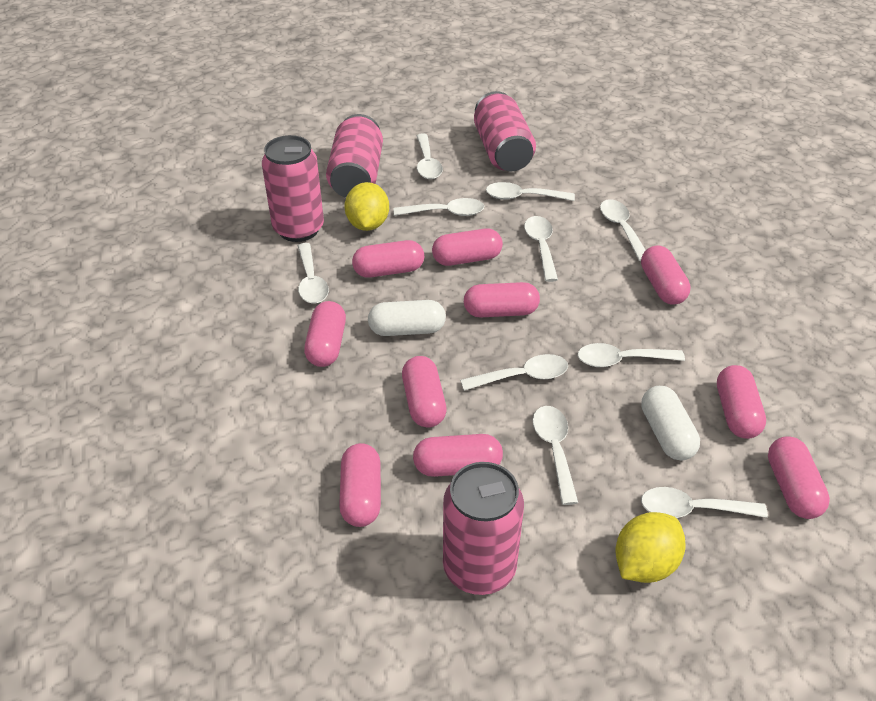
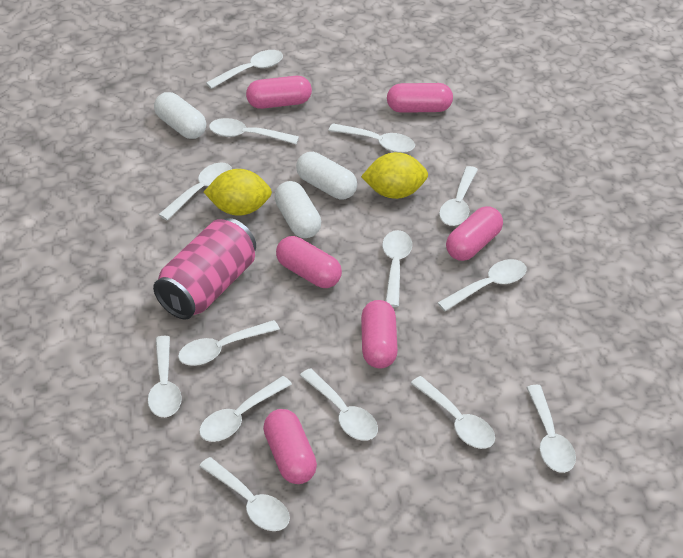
pink can: 4 -> 1
pink capsule: 10 -> 6
white capsule: 2 -> 3
white spoon: 10 -> 14

